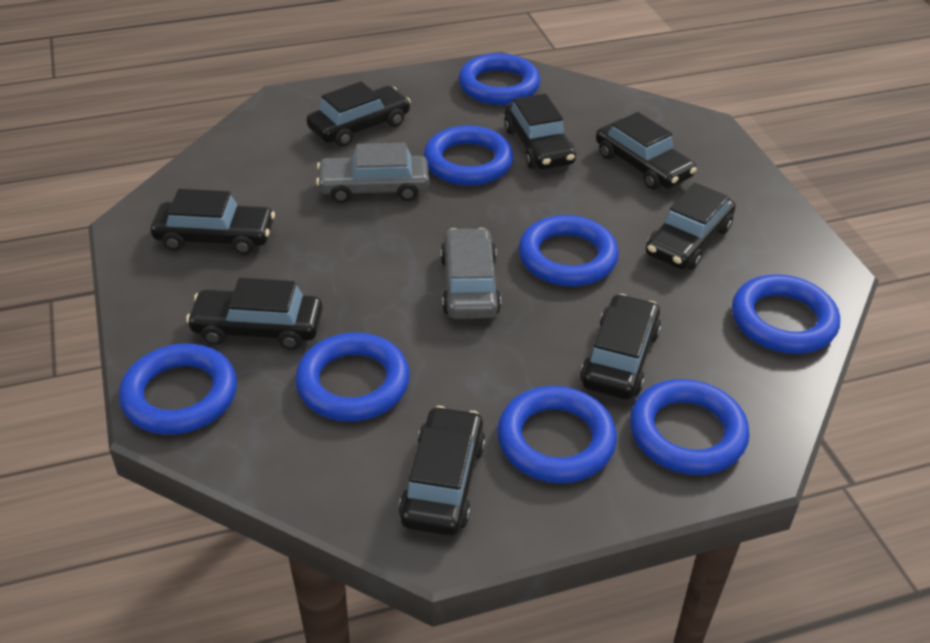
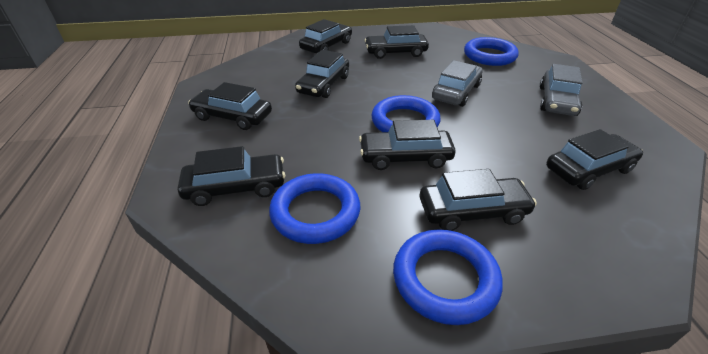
blue ring: 8 -> 4

